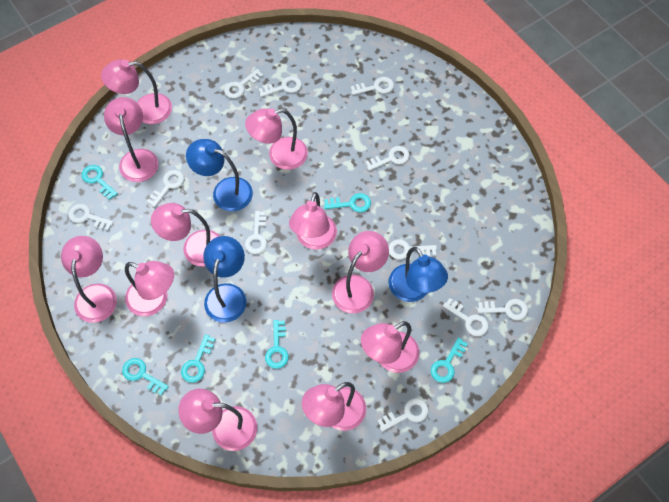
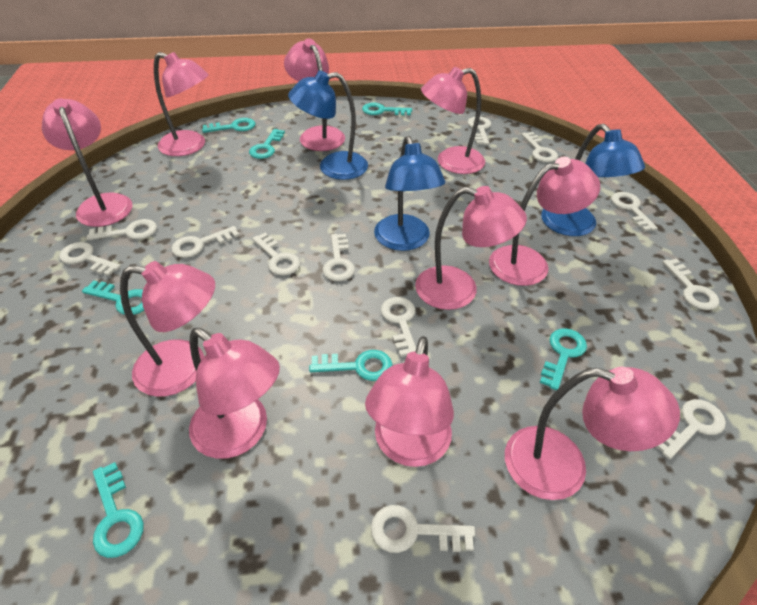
pink lamp: 11 -> 10
turquoise key: 6 -> 7
white key: 11 -> 12

